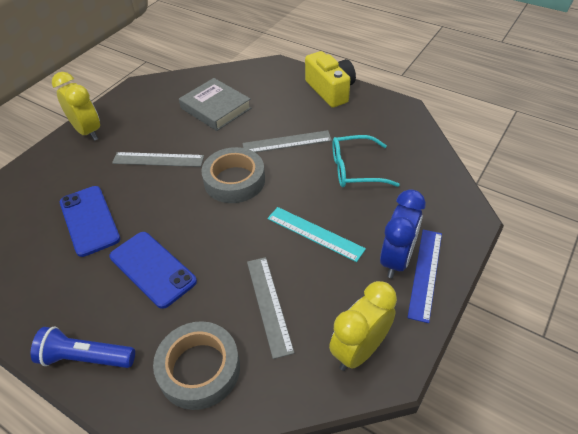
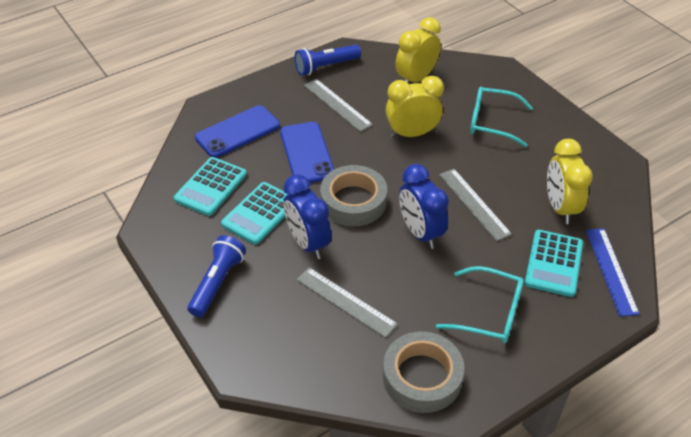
blue clock: 1 -> 2
blue flashlight: 1 -> 2
grey book: 1 -> 0
turquoise calculator: 0 -> 3
turquoise glasses: 1 -> 2
turquoise ruler: 1 -> 0
yellow camera: 1 -> 0
yellow clock: 2 -> 3

